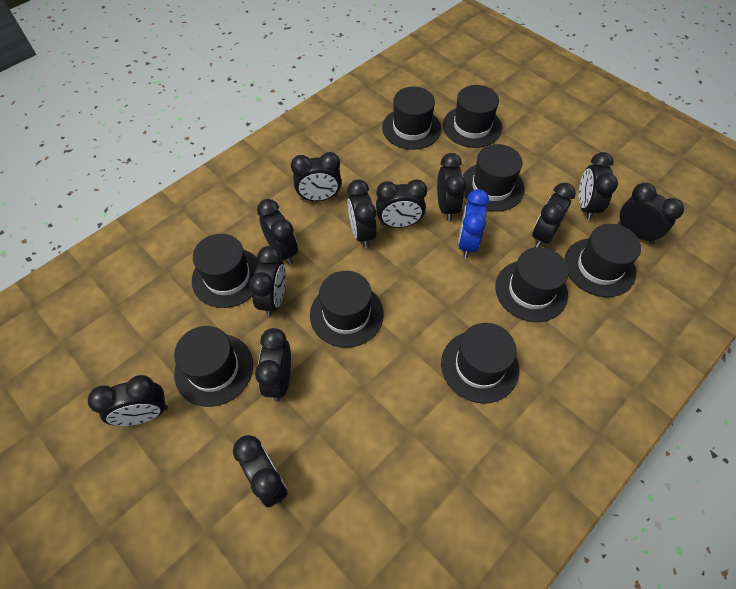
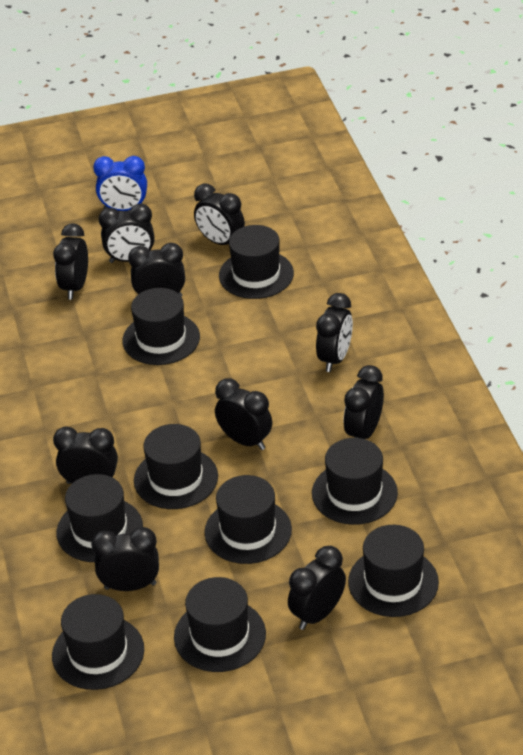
black clock: 12 -> 10

